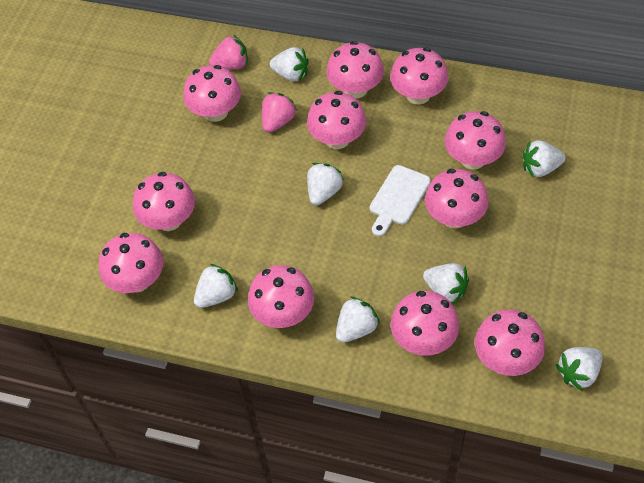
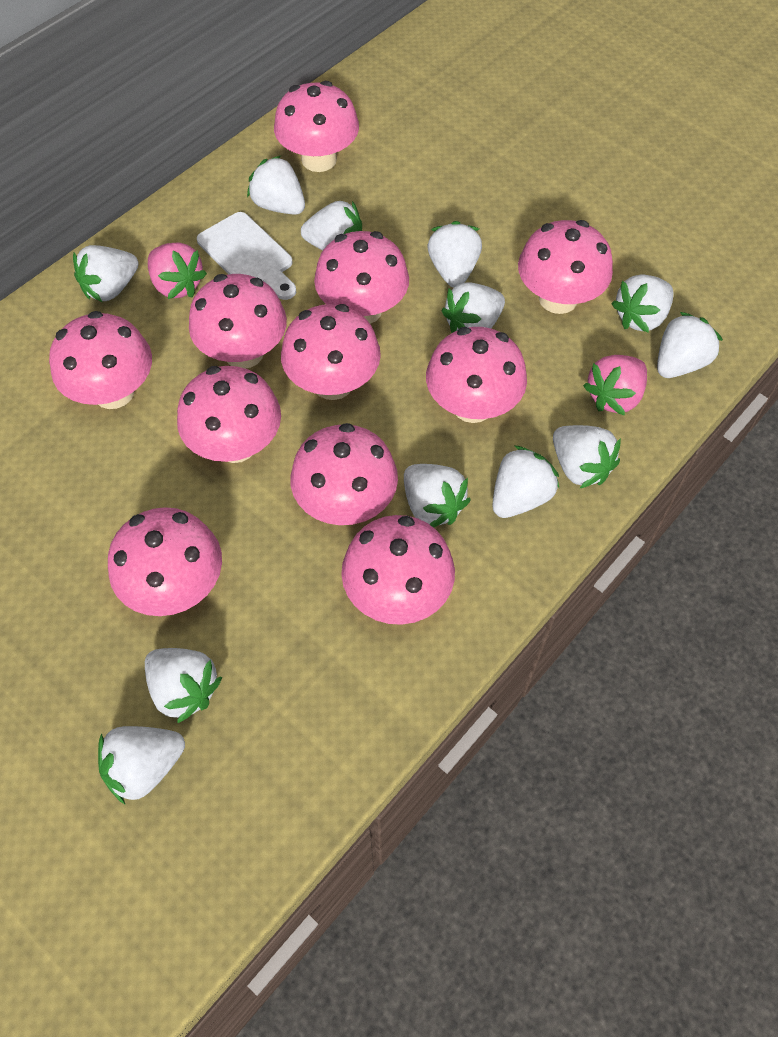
white strawberry: 7 -> 12

